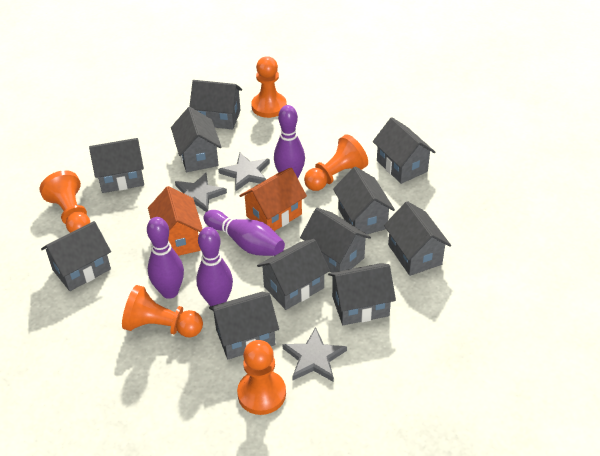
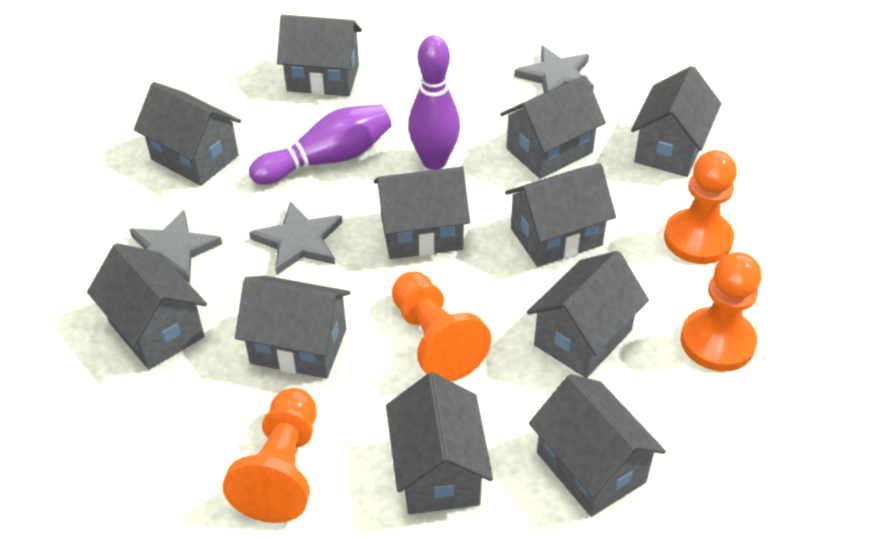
orange house: 2 -> 0
orange pawn: 5 -> 4
purple bowling pin: 4 -> 2

